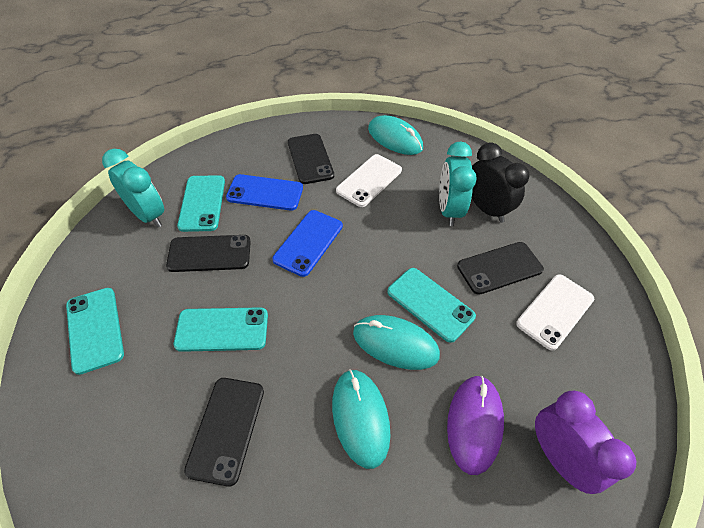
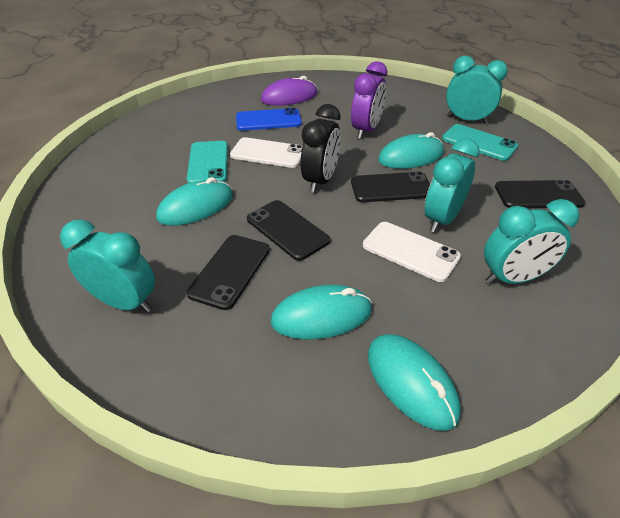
blue phone: 2 -> 1
turquoise clock: 2 -> 4
turquoise mouse: 3 -> 4
turquoise phone: 4 -> 2

